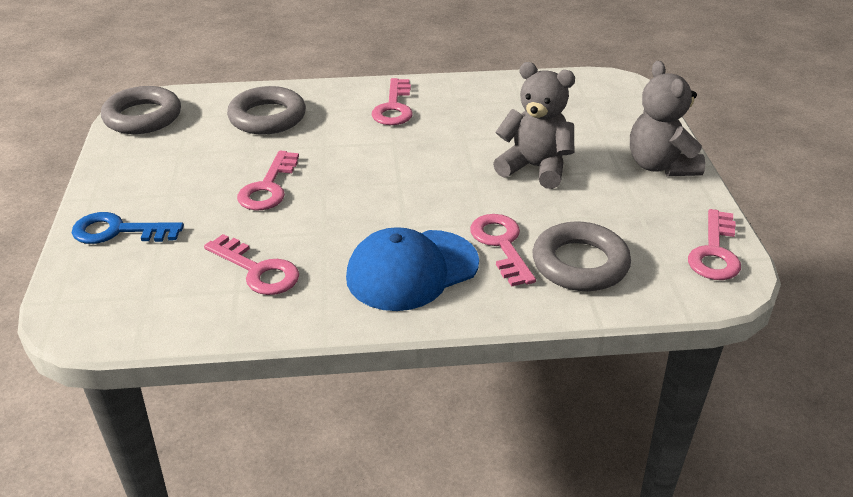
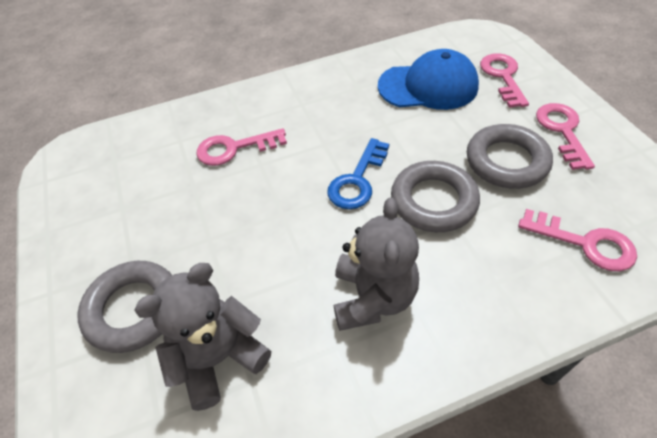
pink key: 5 -> 4

